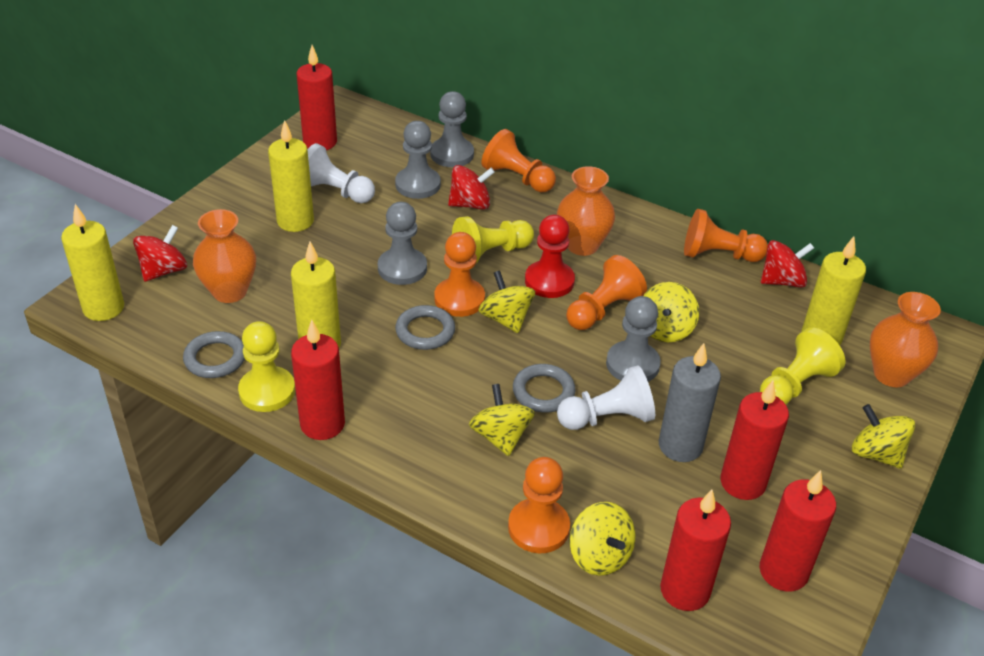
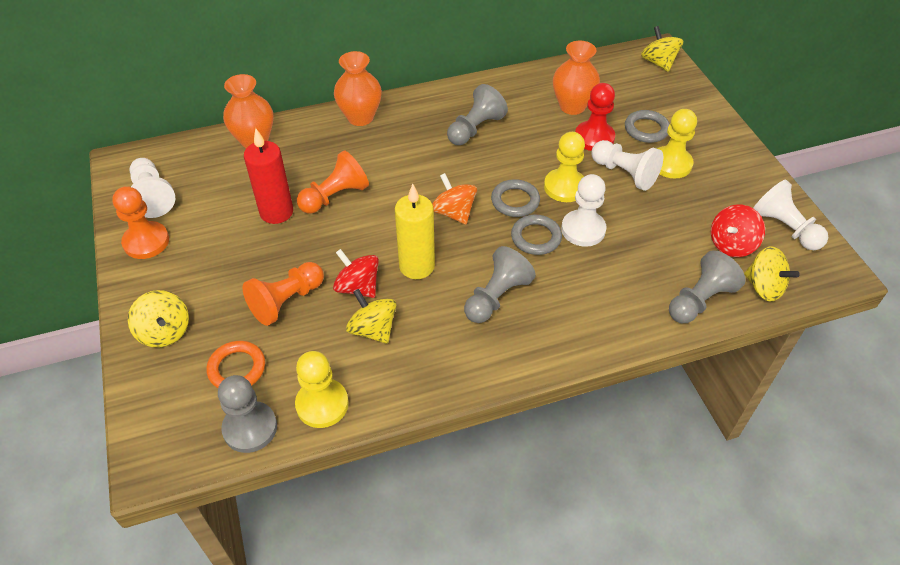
grey candle: 1 -> 0
orange pawn: 5 -> 3
orange ring: 0 -> 1
orange spinning top: 0 -> 1
red candle: 5 -> 1
red spinning top: 3 -> 2
white pawn: 2 -> 4
yellow candle: 4 -> 1
yellow spinning top: 5 -> 4

